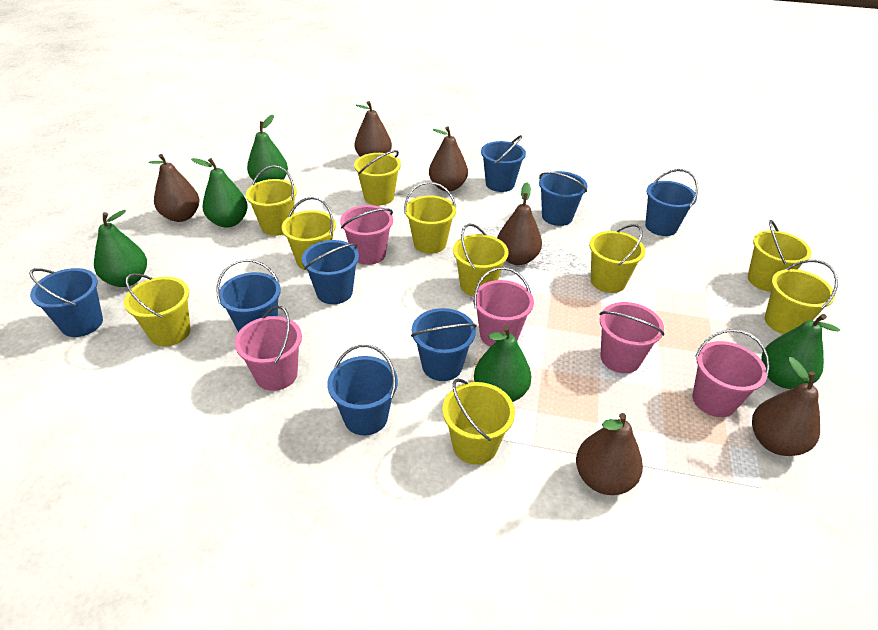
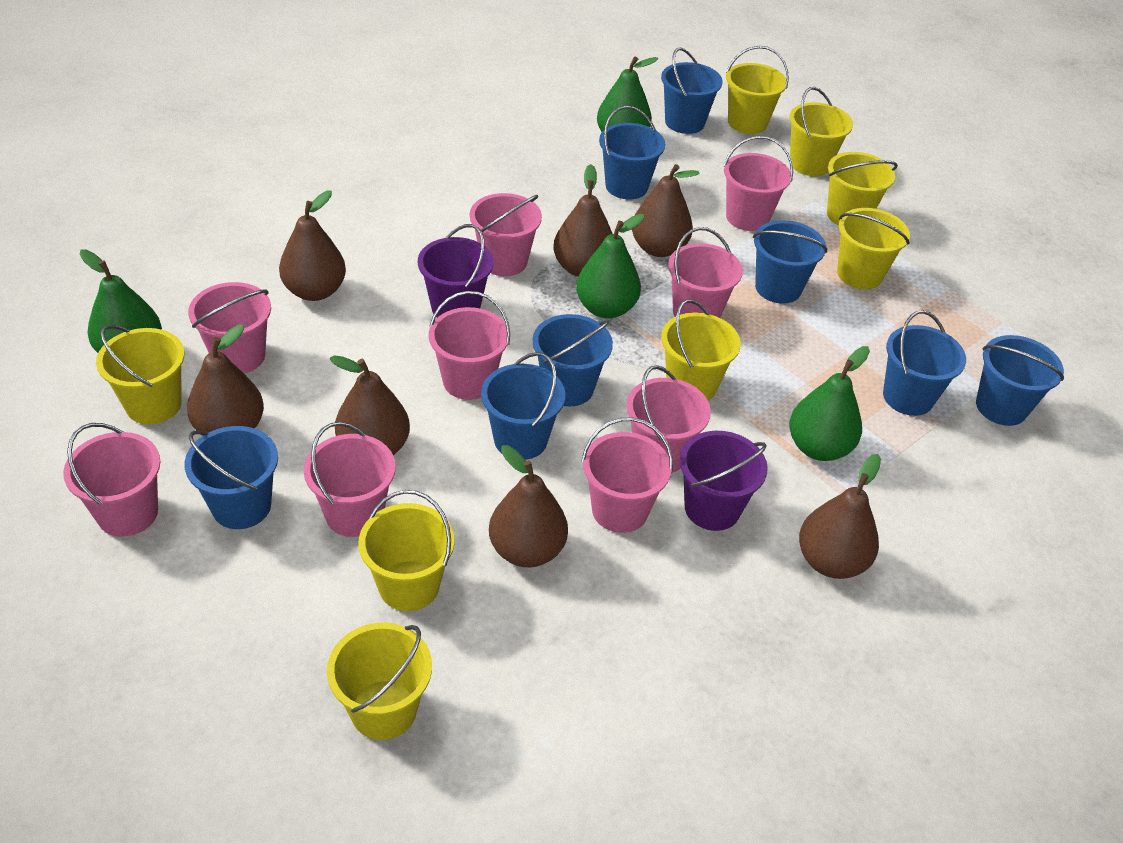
brown pear: 6 -> 7
green pear: 5 -> 4
pink bucket: 5 -> 9
purple bucket: 0 -> 2
yellow bucket: 10 -> 8

